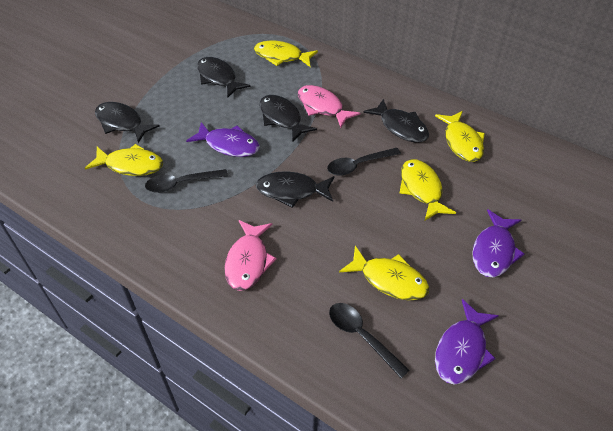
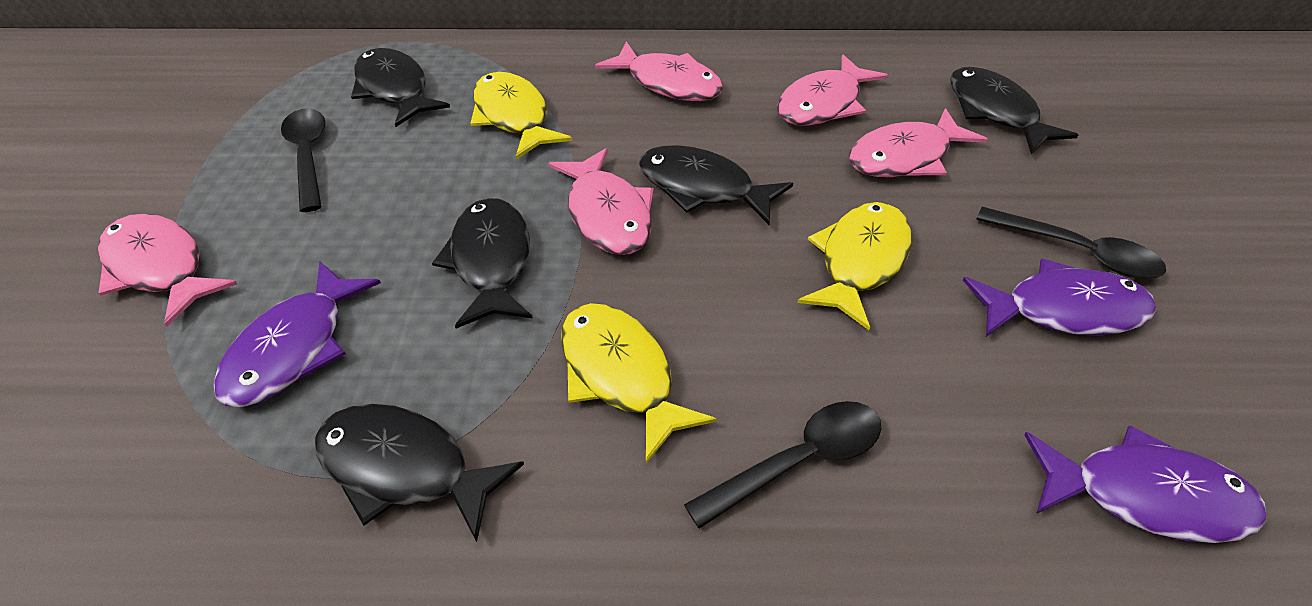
pink fish: 2 -> 5
yellow fish: 5 -> 3

